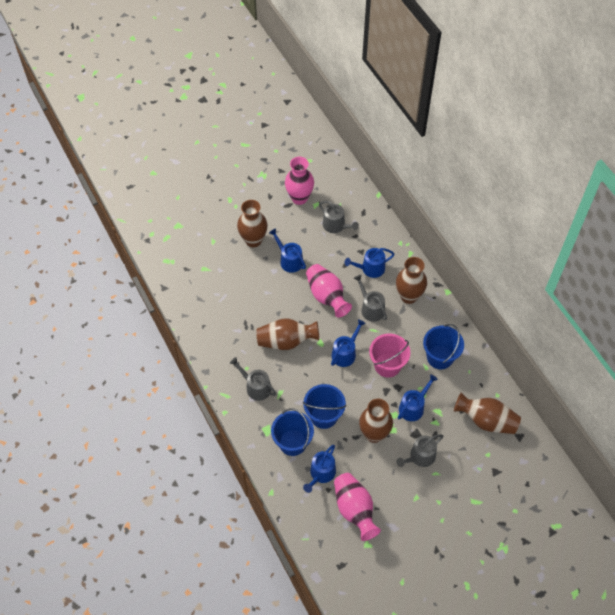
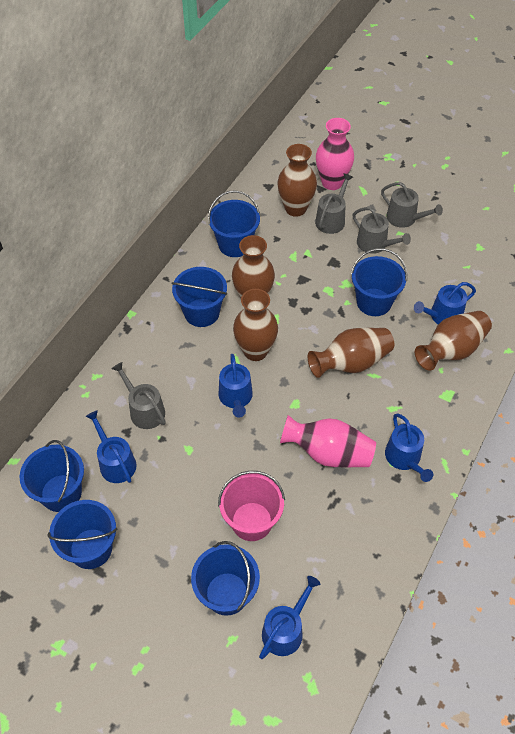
blue bucket: 3 -> 6
pink vase: 3 -> 2

